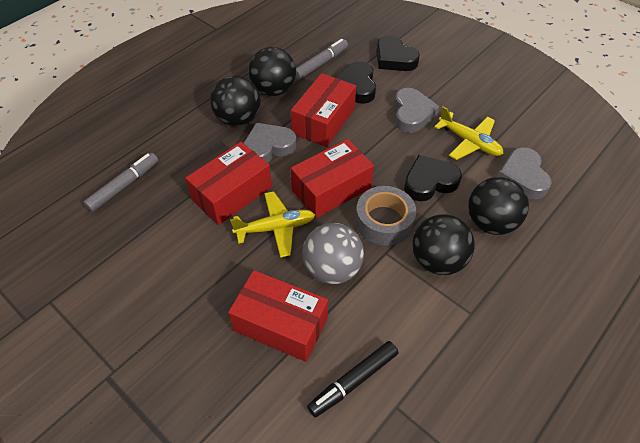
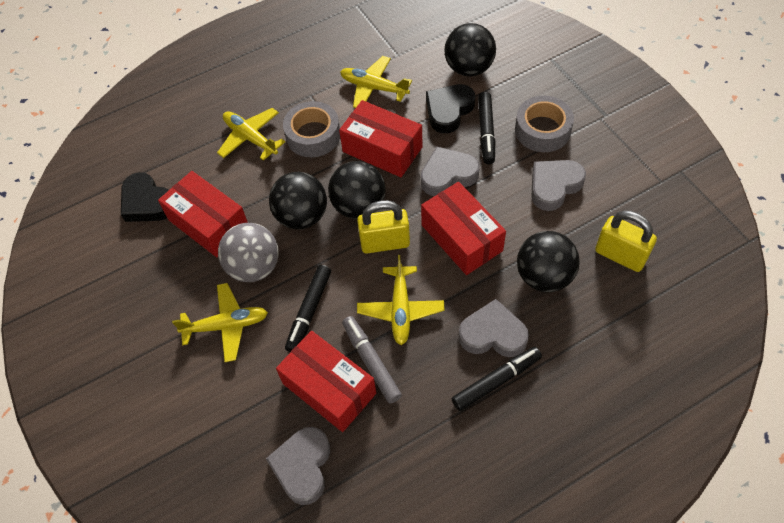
black heart: 3 -> 2
black marker: 1 -> 3
grey heart: 3 -> 4
grey marker: 2 -> 1
grey tape: 1 -> 2
yellow padlock: 0 -> 2
yellow plane: 2 -> 4

